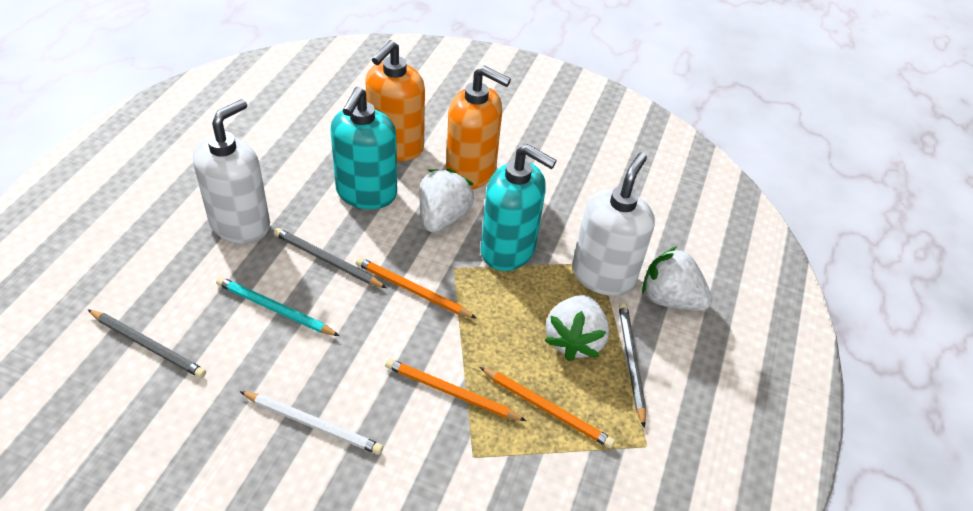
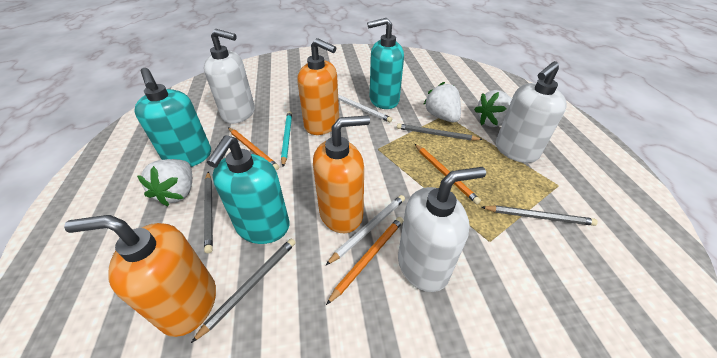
grey pencil: 3 -> 4
orange soap dispenser: 2 -> 3
turquoise soap dispenser: 2 -> 3
white pencil: 1 -> 2
white soap dispenser: 2 -> 3

